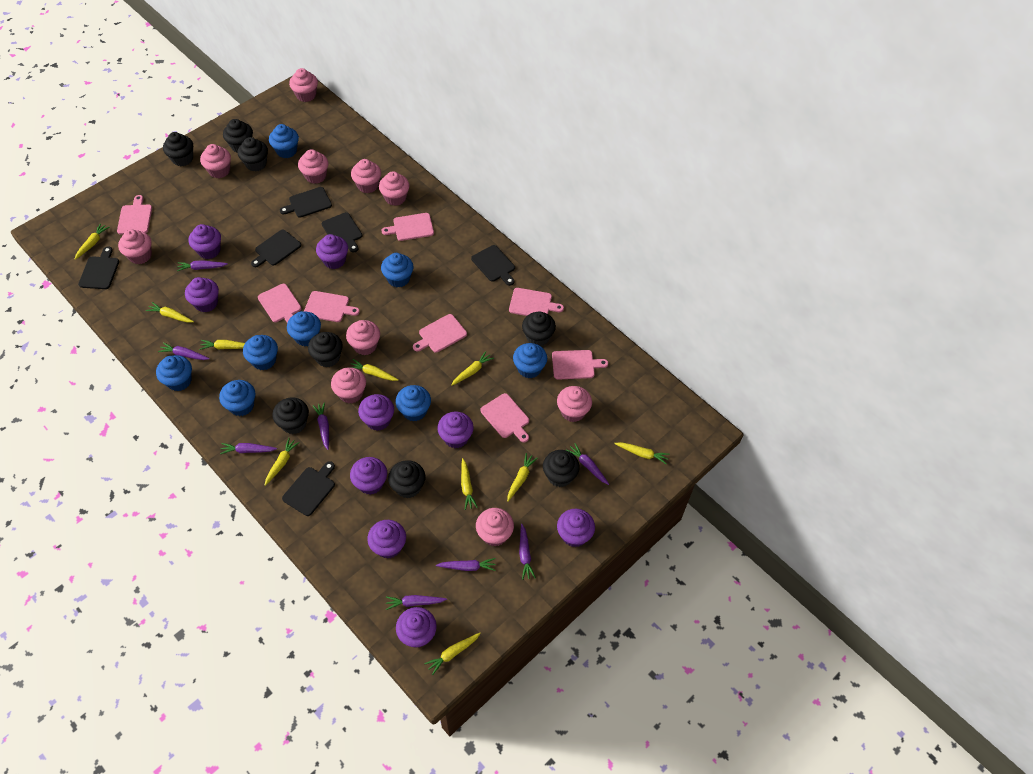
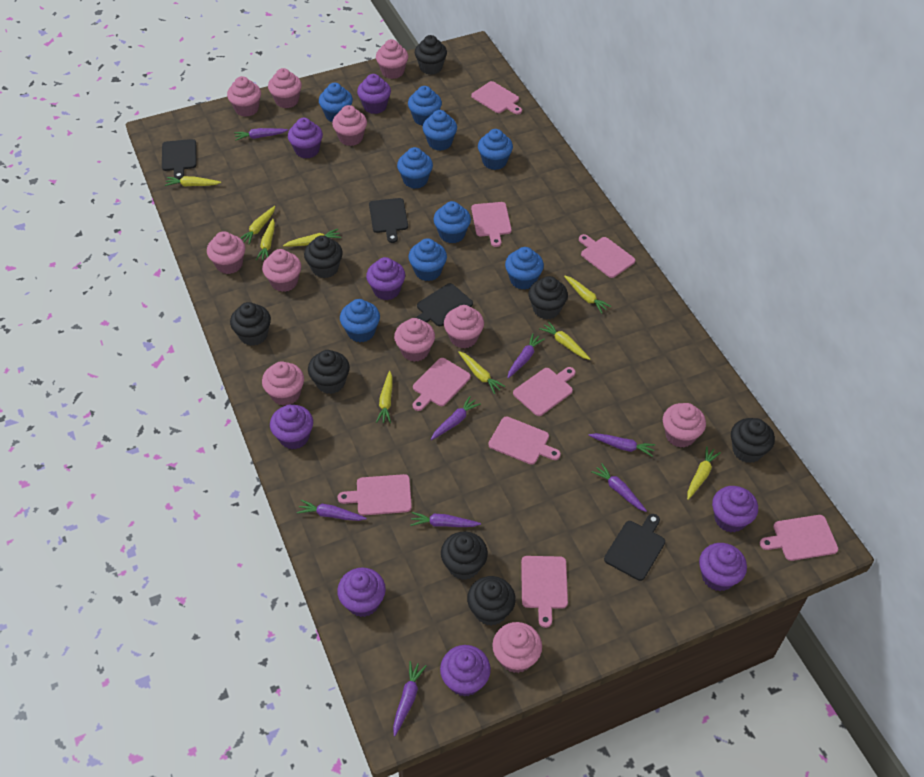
black cutting board: 6 -> 4
blue cupcake: 8 -> 9
pink cupcake: 10 -> 11
pink cutting board: 8 -> 9
purple cupcake: 9 -> 8
yellow carrot: 10 -> 9

